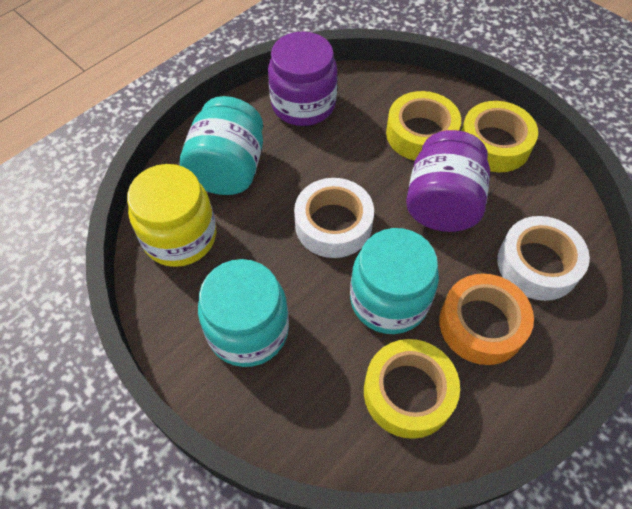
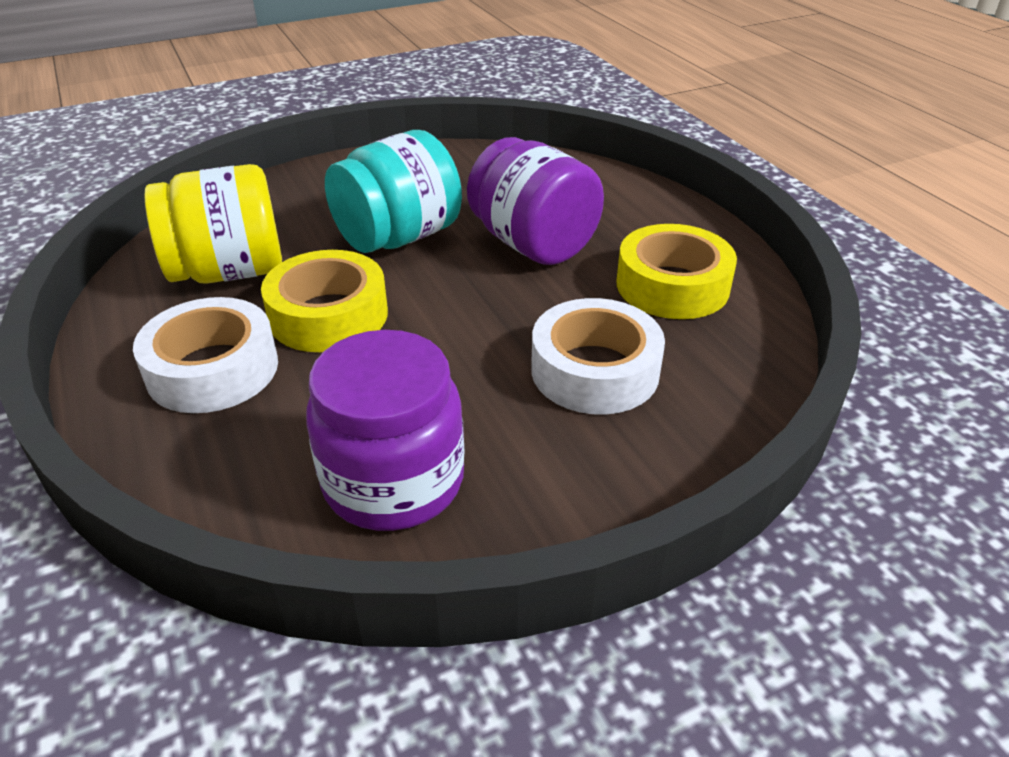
orange tape: 1 -> 0
turquoise jar: 3 -> 1
yellow tape: 3 -> 2

